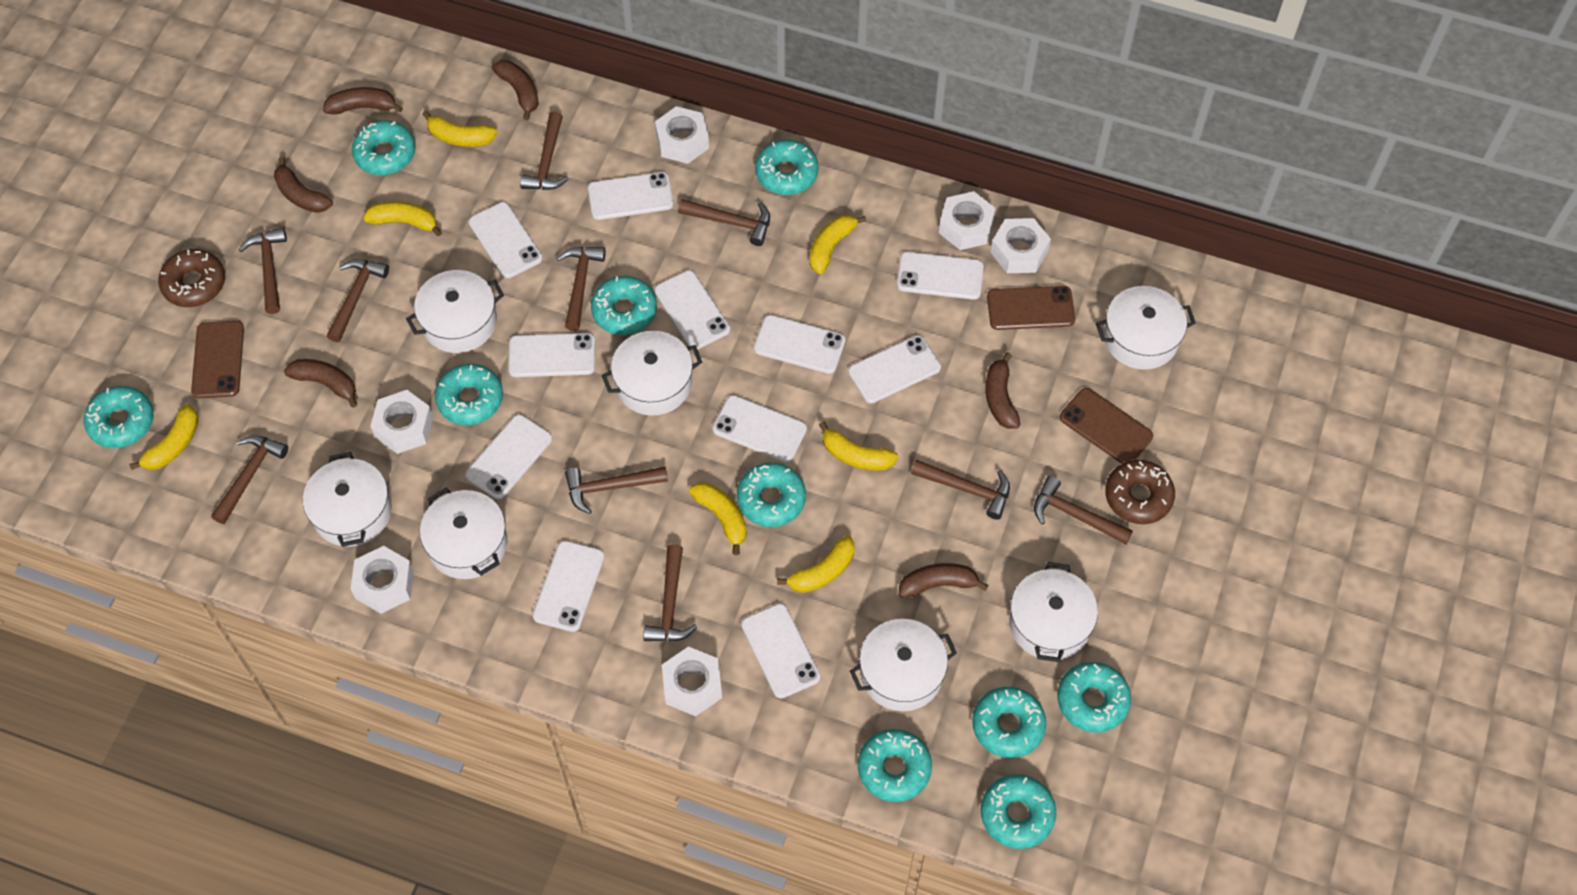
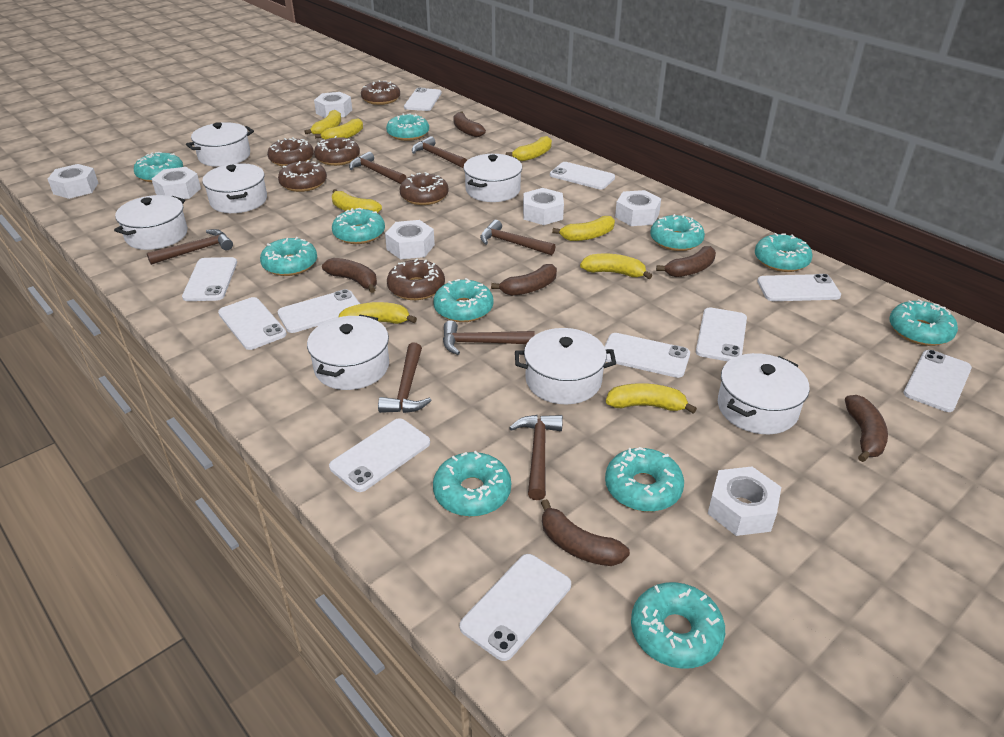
brown donut: 2 -> 6
brown hammer: 10 -> 7
brown phone: 3 -> 0
turquoise donut: 10 -> 11
white nut: 6 -> 7
yellow banana: 7 -> 8

